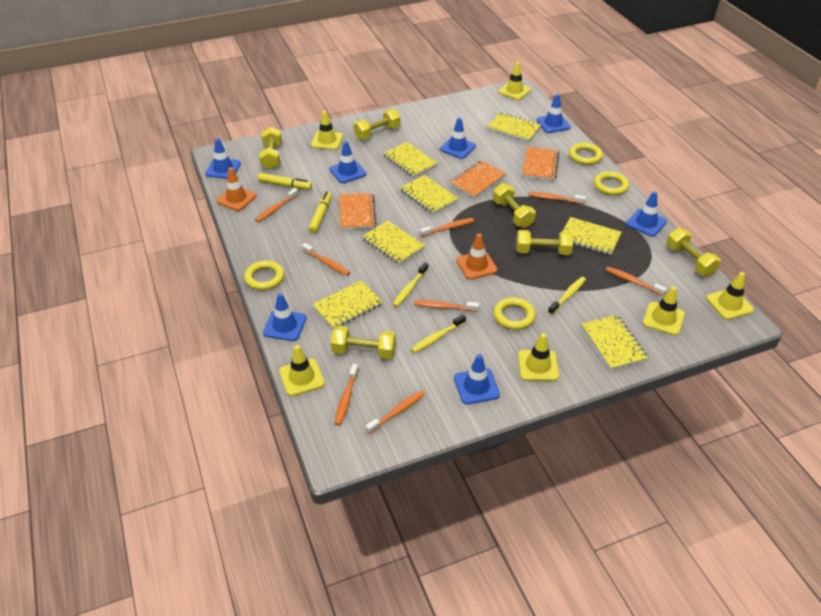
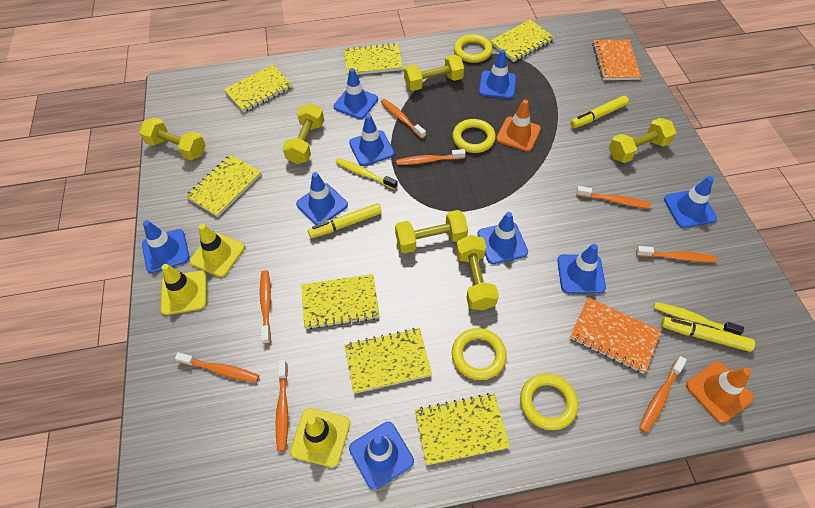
blue traffic cone: 7 -> 9
orange notebook: 3 -> 2
yellow marker: 2 -> 3
yellow toothbrush: 3 -> 2
yellow traffic cone: 6 -> 3

